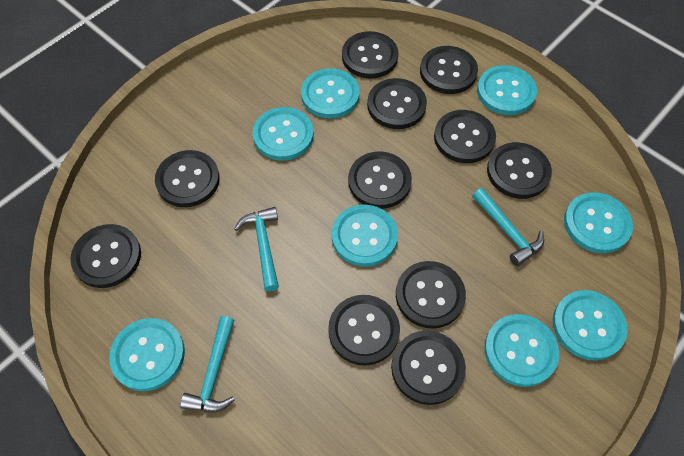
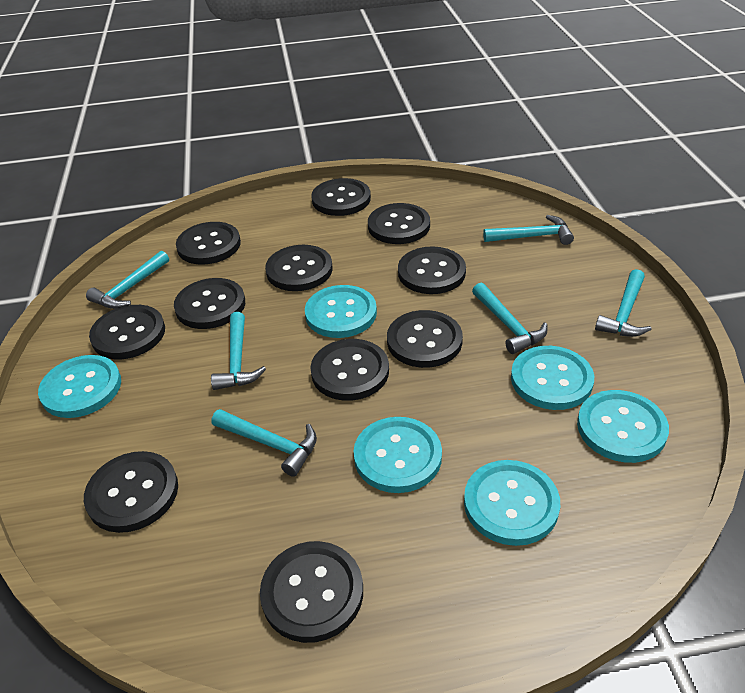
turquoise button: 8 -> 6
turquoise hammer: 3 -> 6

